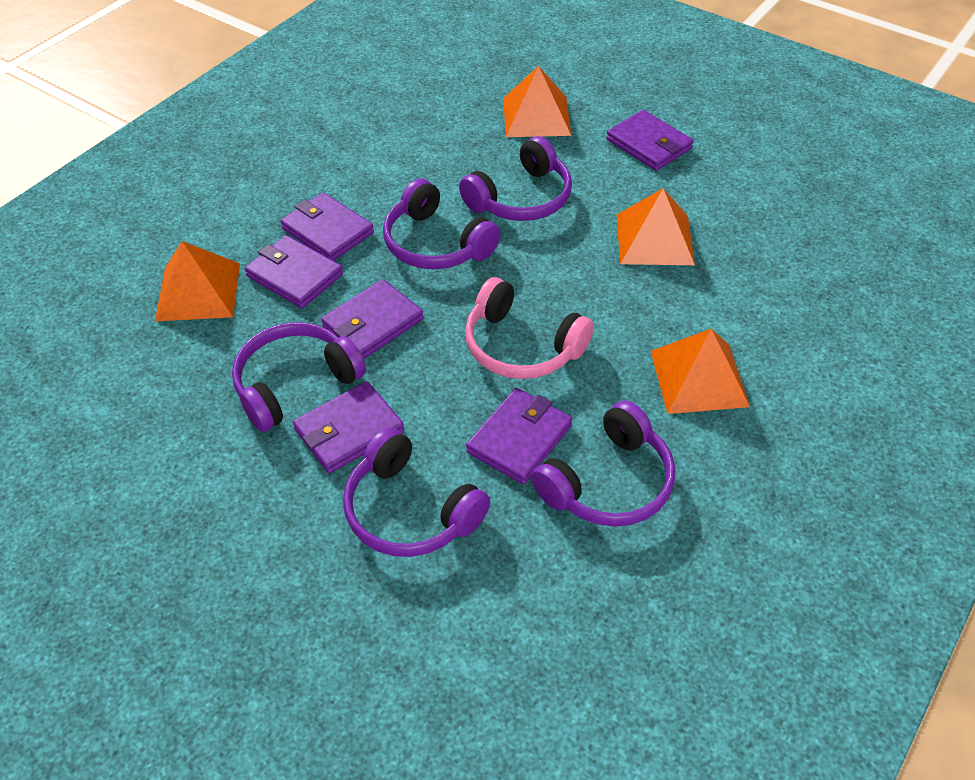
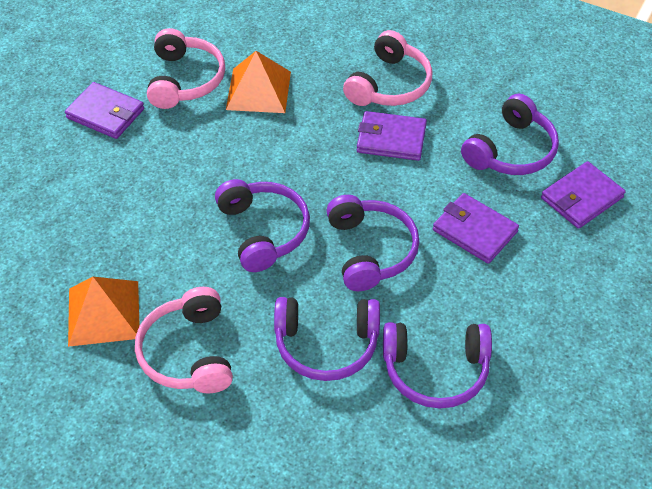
orange pyramid: 4 -> 2
pink headphones: 1 -> 3
purple wallet: 6 -> 4

